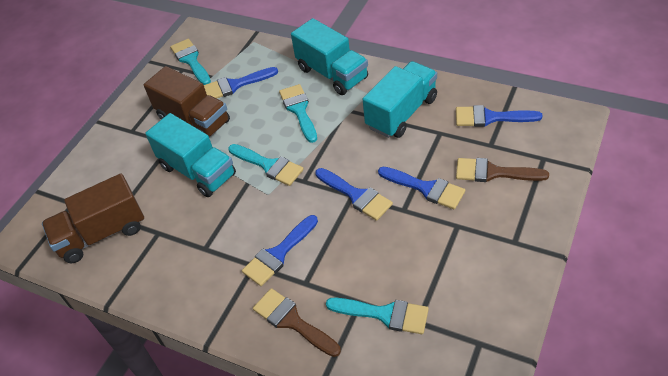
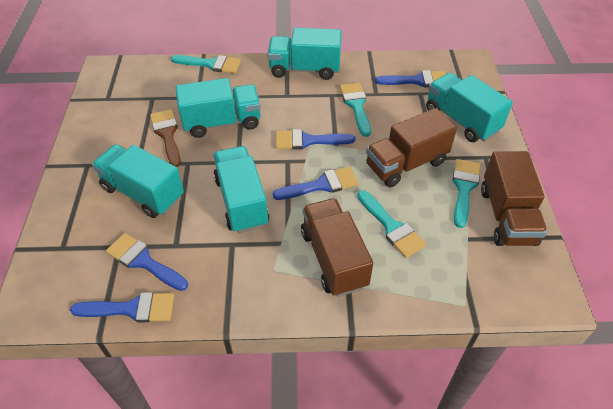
brown brush: 2 -> 1
brown truck: 2 -> 3
turquoise truck: 3 -> 5

